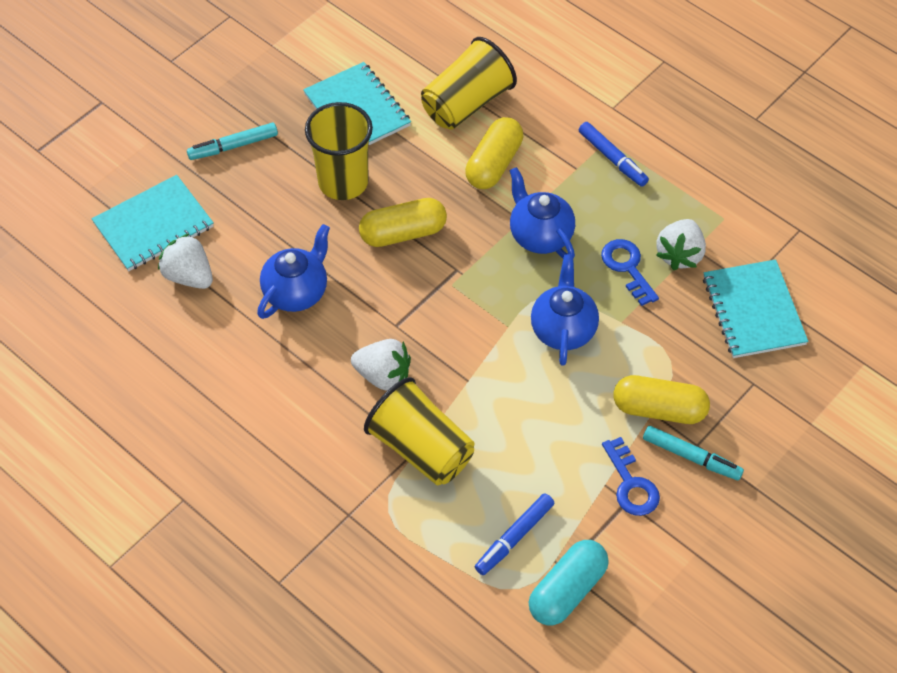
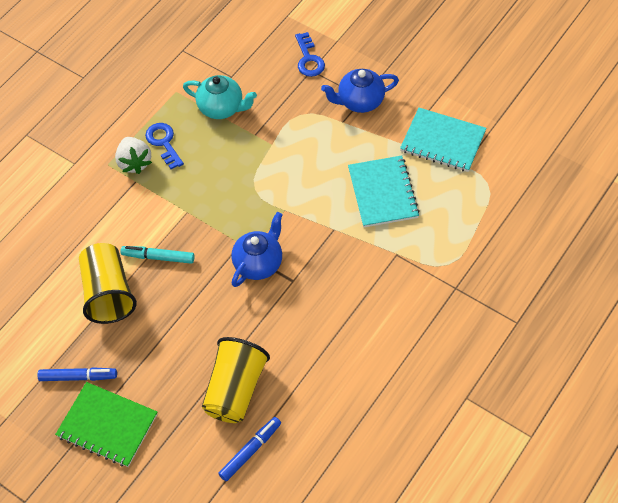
blue teapot: 3 -> 2
green notebook: 0 -> 1
turquoise capsule: 1 -> 0
turquoise marker: 2 -> 1
turquoise notebook: 3 -> 2
turquoise teapot: 0 -> 1
white strawberry: 3 -> 1
yellow capsule: 3 -> 0
yellow cup: 3 -> 2

